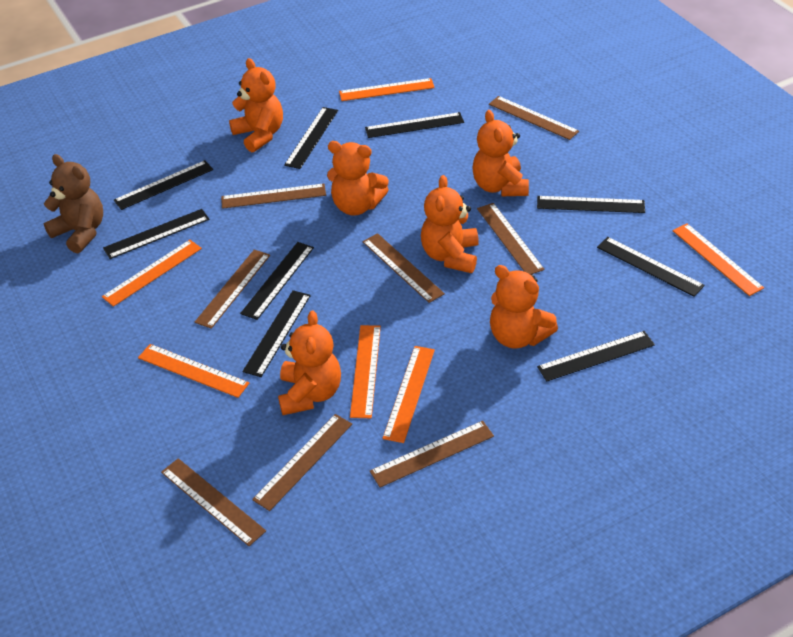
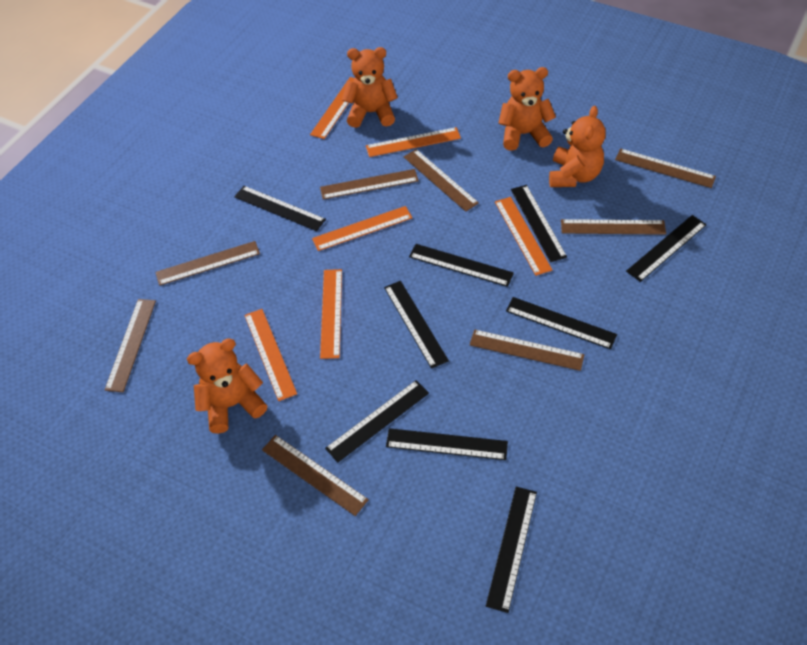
brown teddy bear: 1 -> 0
orange teddy bear: 6 -> 4

